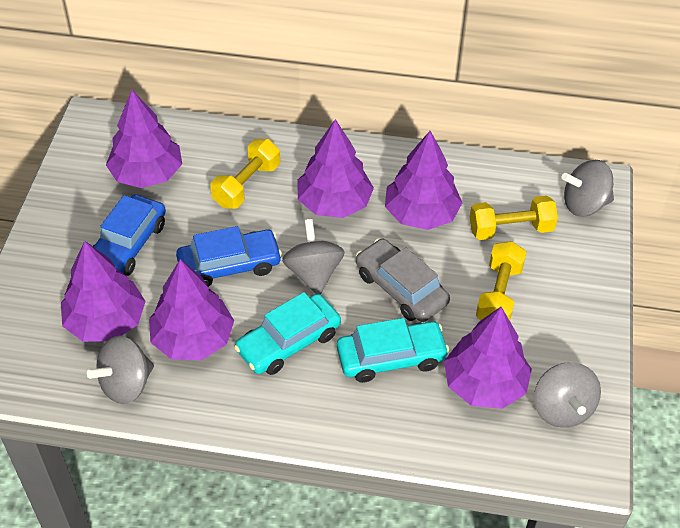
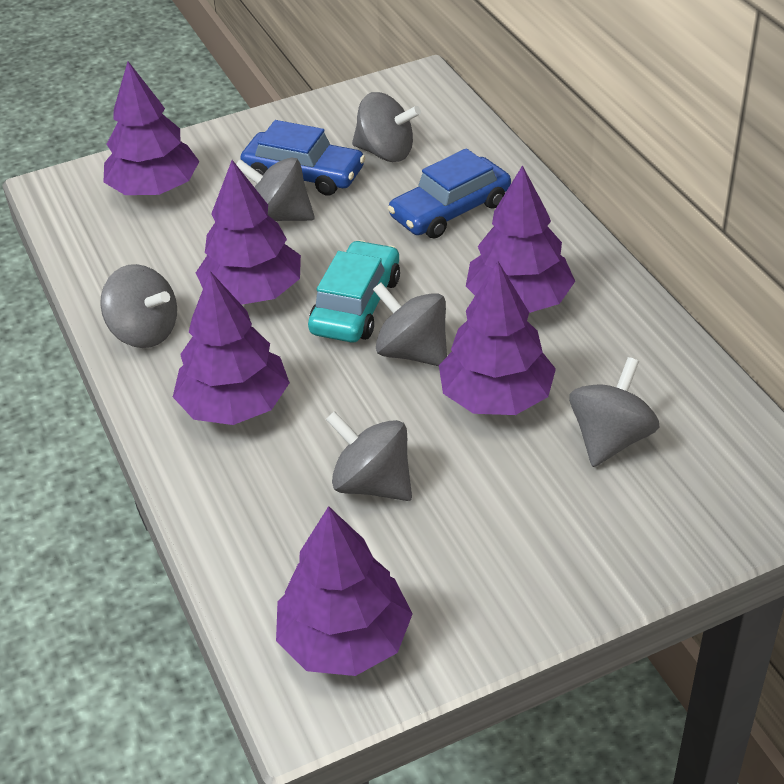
grey car: 1 -> 0
grey spinning top: 4 -> 6
turquoise car: 2 -> 1
yellow dumbbell: 3 -> 0

